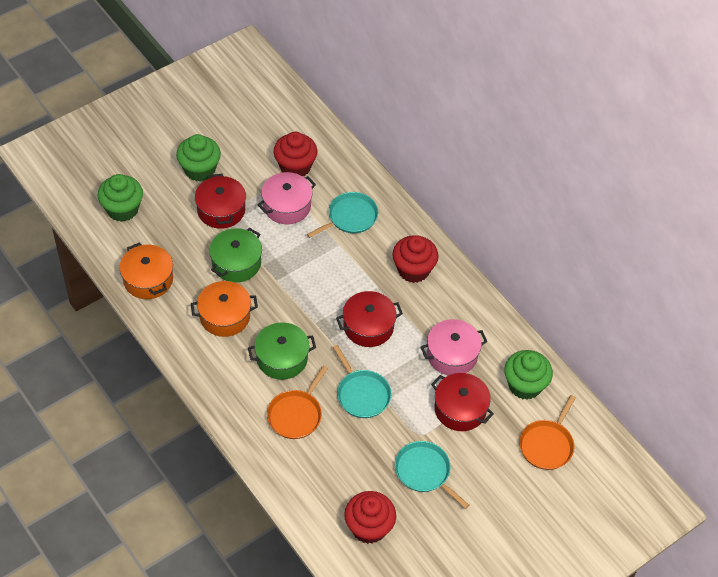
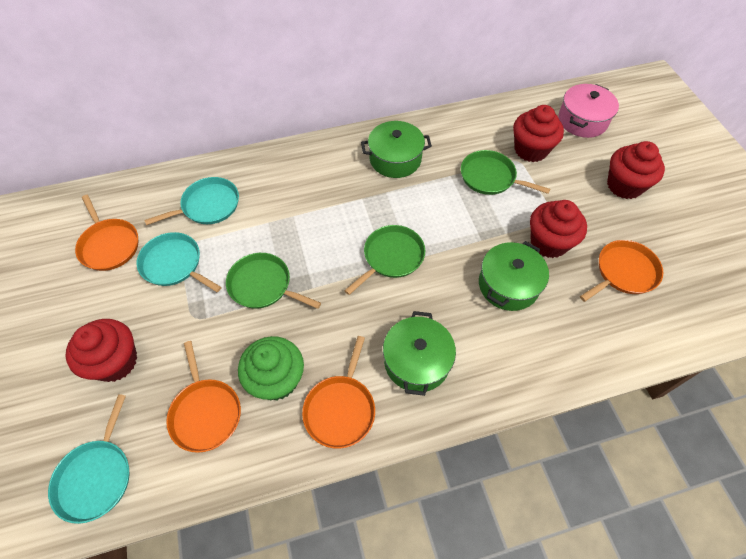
green cupcake: 3 -> 1
green pan: 0 -> 3
green pot: 2 -> 3
orange pan: 2 -> 4
orange pot: 2 -> 0
pink pot: 2 -> 1
red cupcake: 3 -> 4
red pot: 3 -> 0

